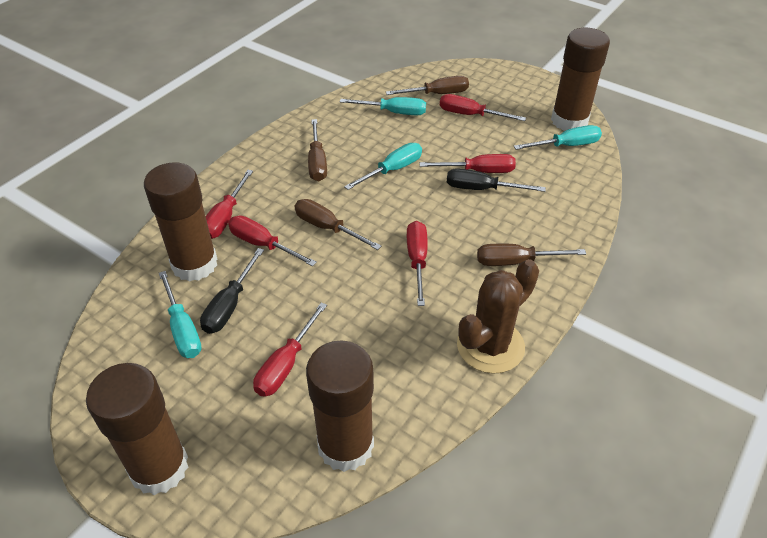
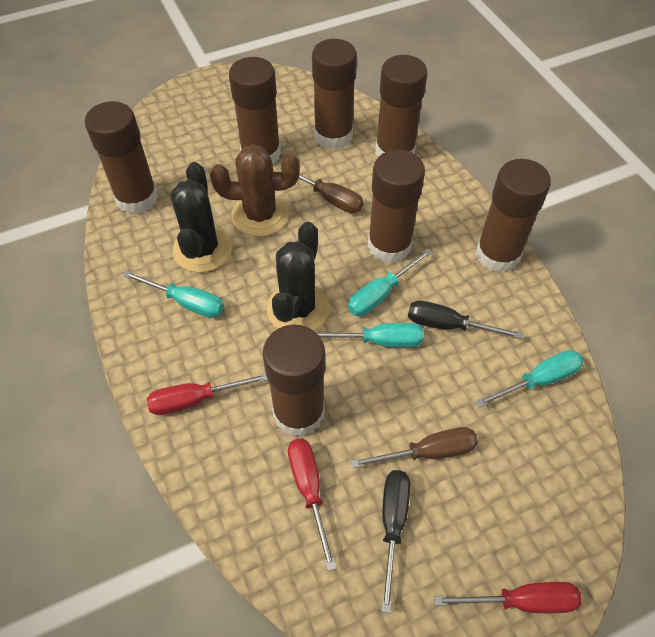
black cactus: 0 -> 2
brown glue stick: 4 -> 7
brown screwdriver: 4 -> 2
red screwdriver: 6 -> 3

